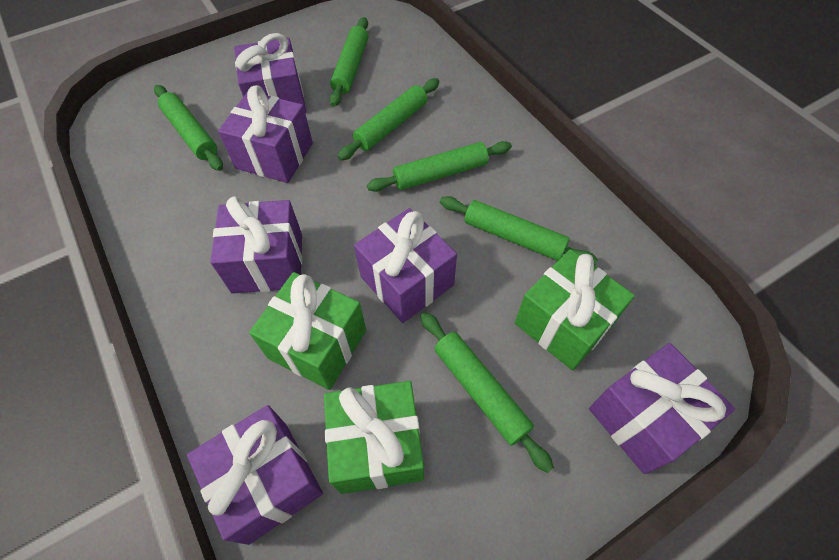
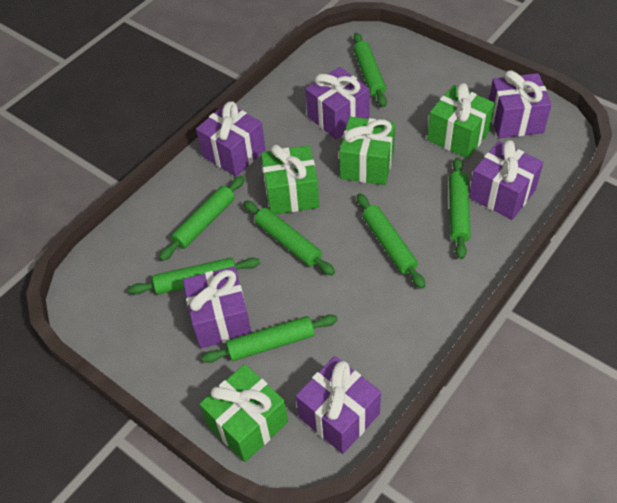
green gift: 3 -> 4
green rolling pin: 6 -> 7

